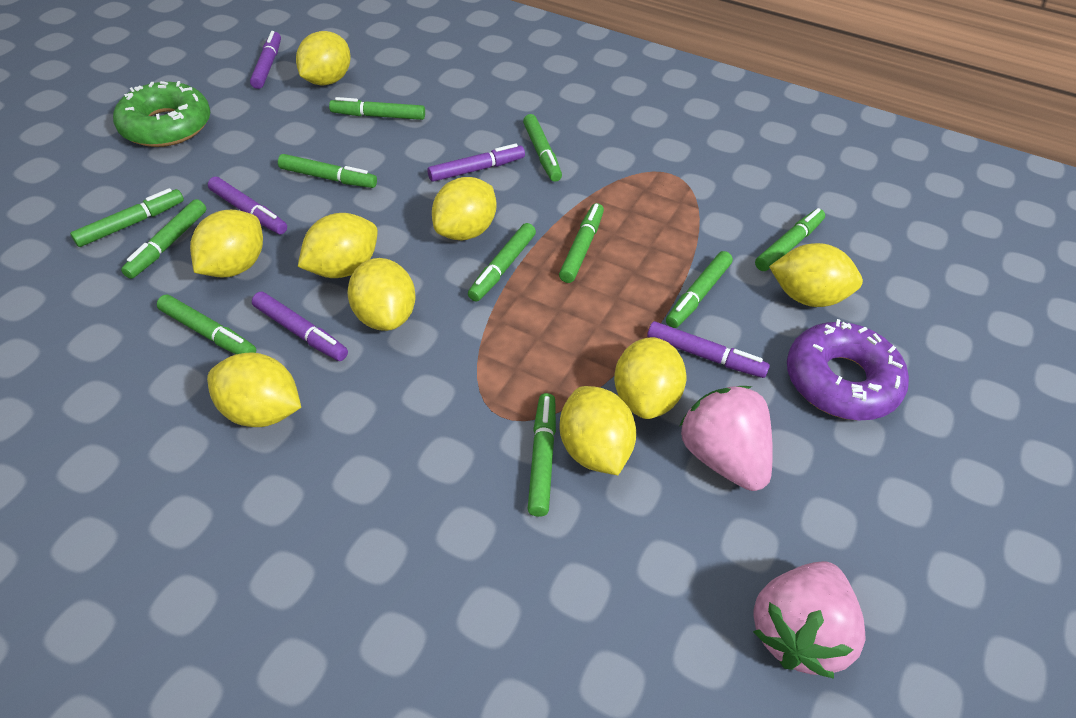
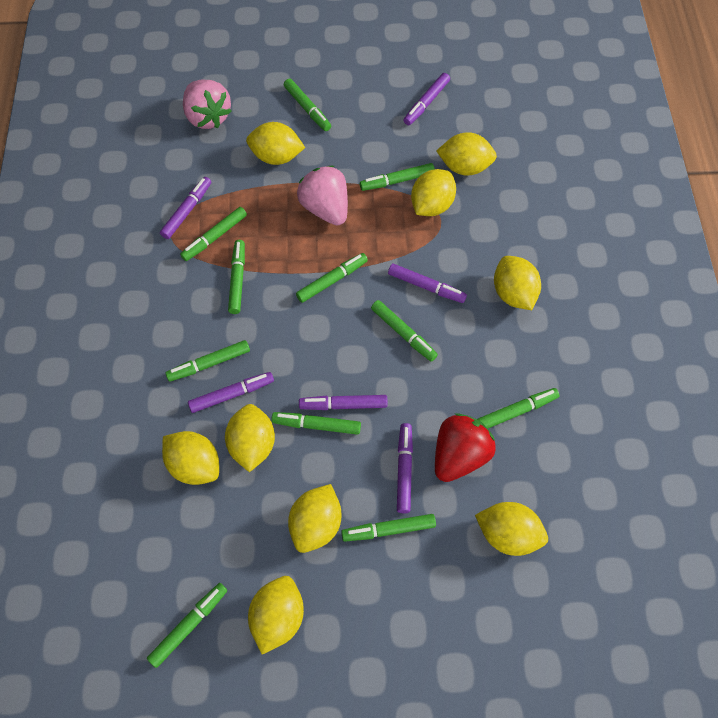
green donut: 1 -> 0
purple donut: 1 -> 0
purple marker: 5 -> 6
red strawberry: 0 -> 1

